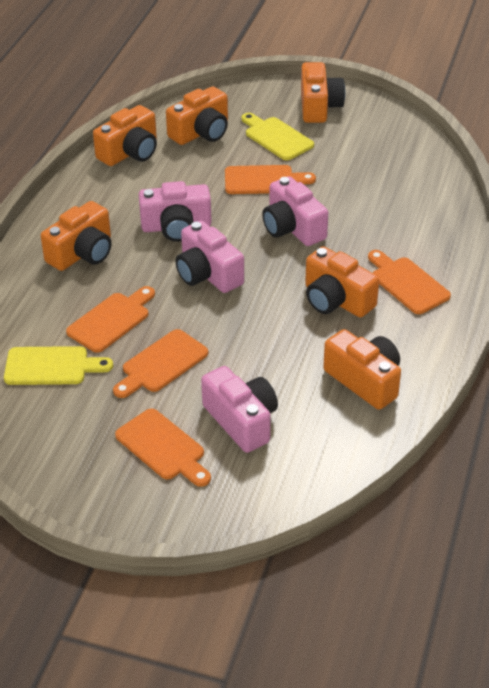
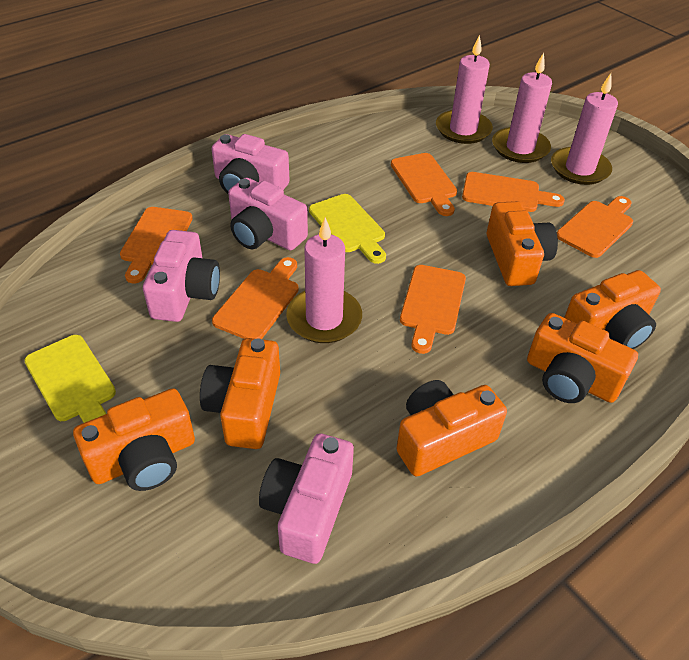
orange cutting board: 5 -> 6
pink candle: 0 -> 4

